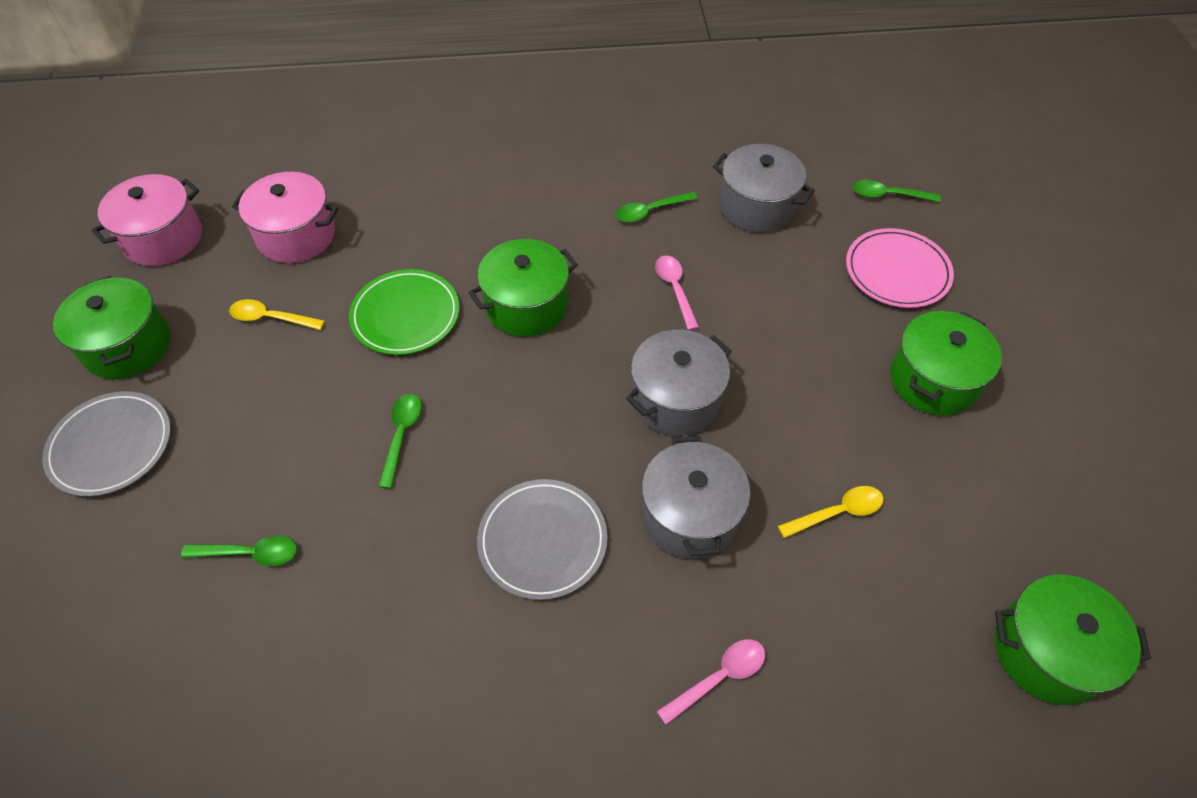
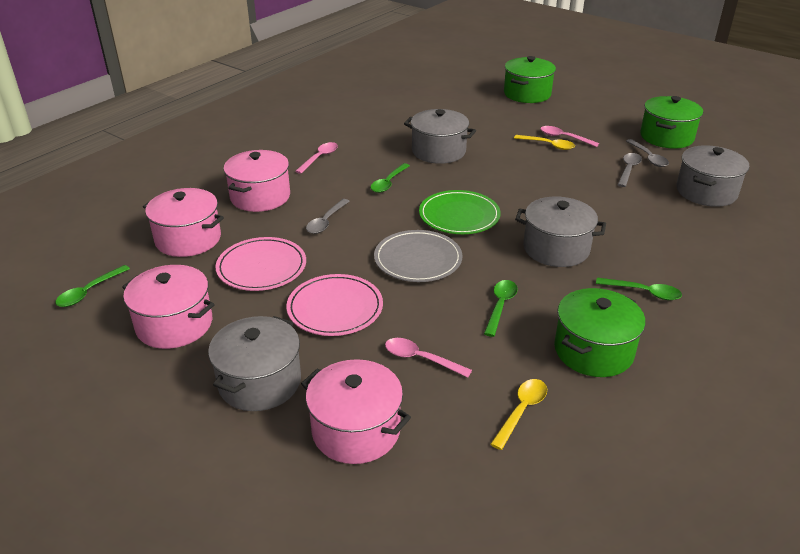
green pot: 4 -> 3
grey plate: 2 -> 1
grey pot: 3 -> 4
grey spoon: 0 -> 3
pink plate: 1 -> 2
pink pot: 2 -> 4
pink spoon: 2 -> 3

